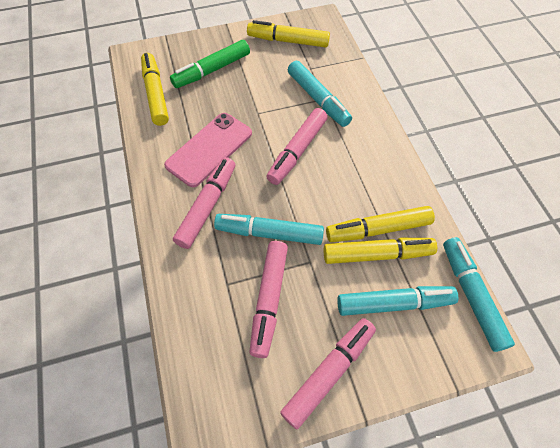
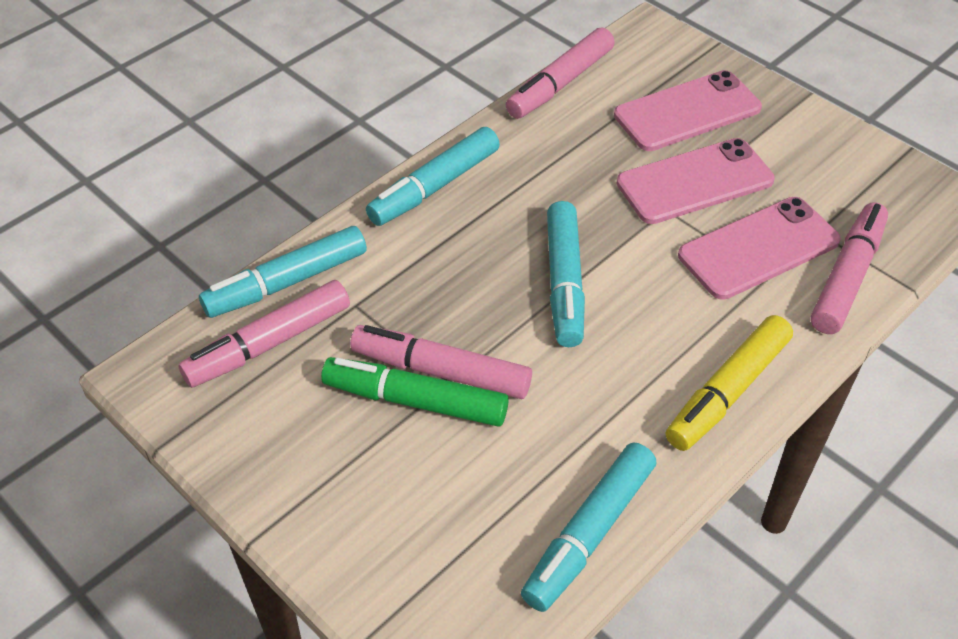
pink phone: 1 -> 3
yellow marker: 4 -> 1

